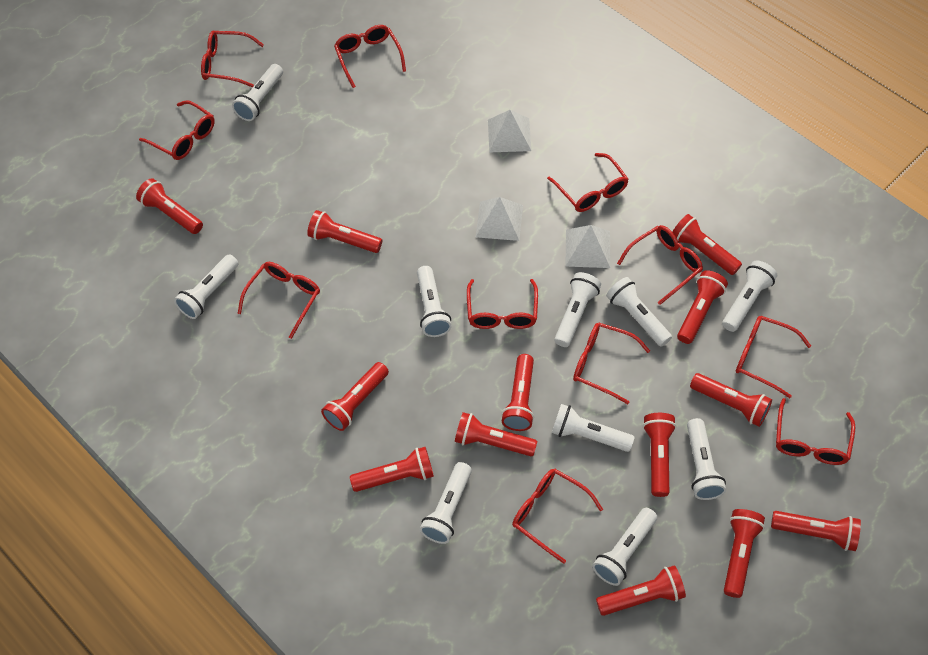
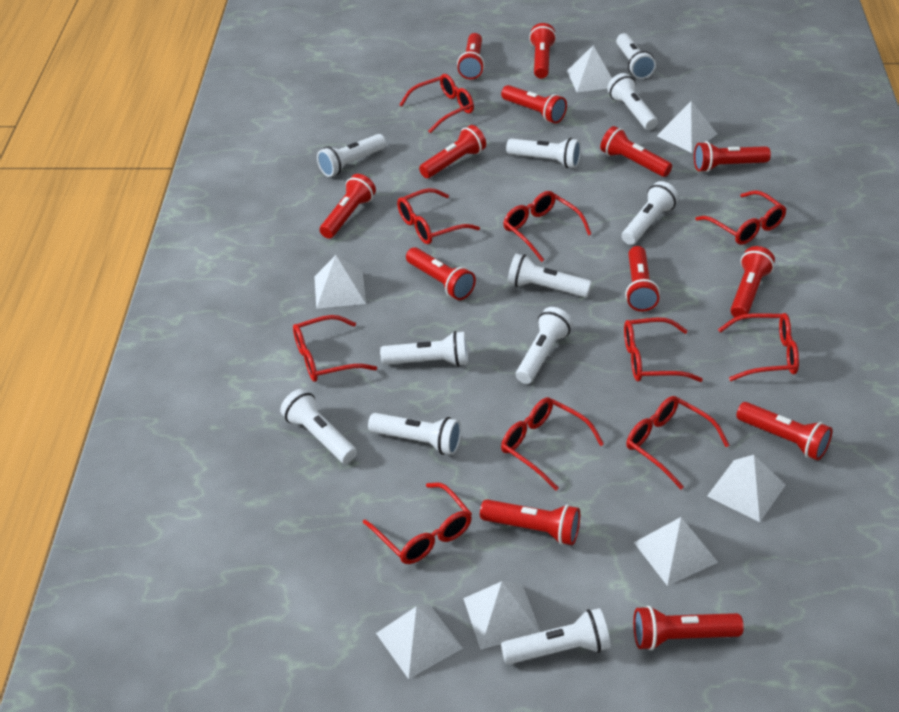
red glasses: 11 -> 10
white flashlight: 10 -> 11
white pyramid: 3 -> 7

